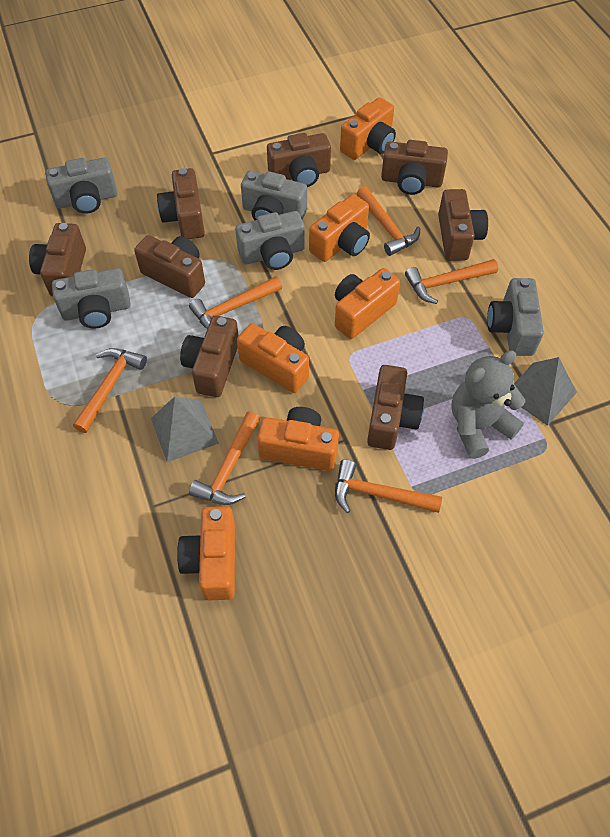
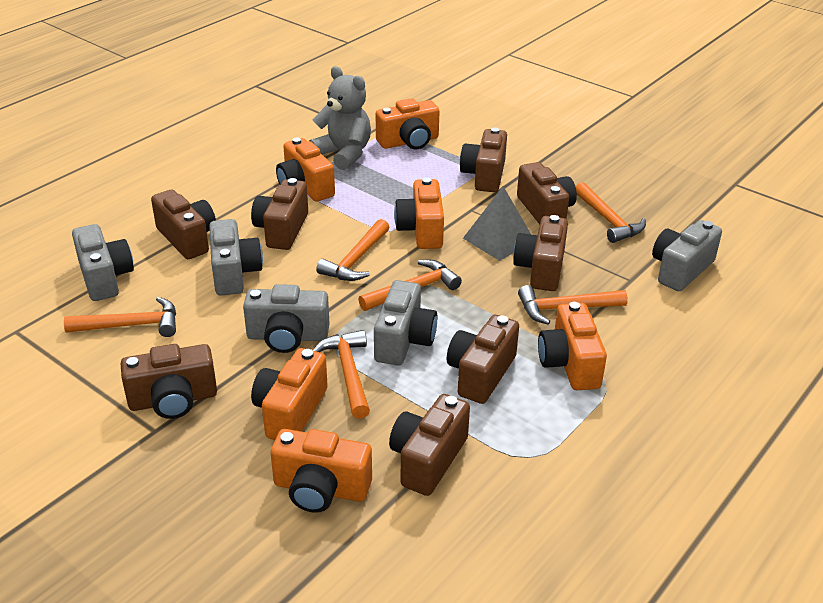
grey pyramid: 2 -> 1

